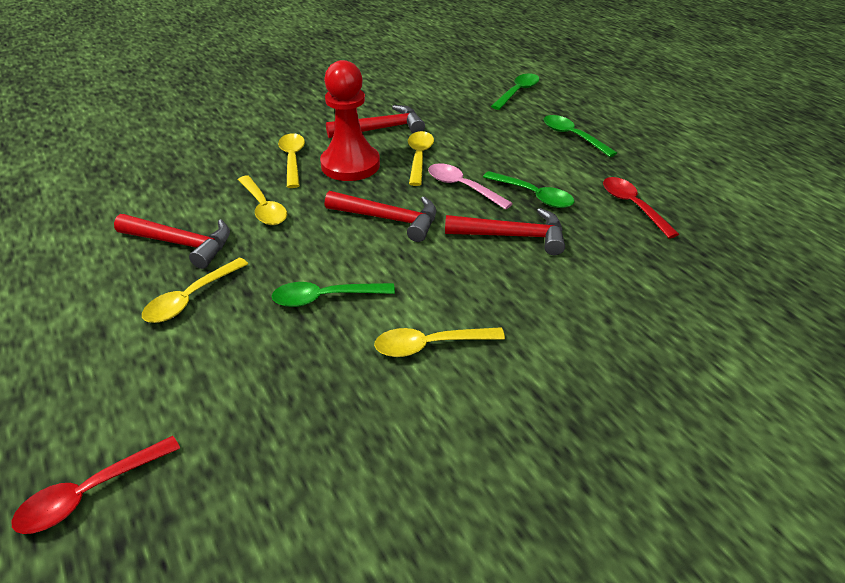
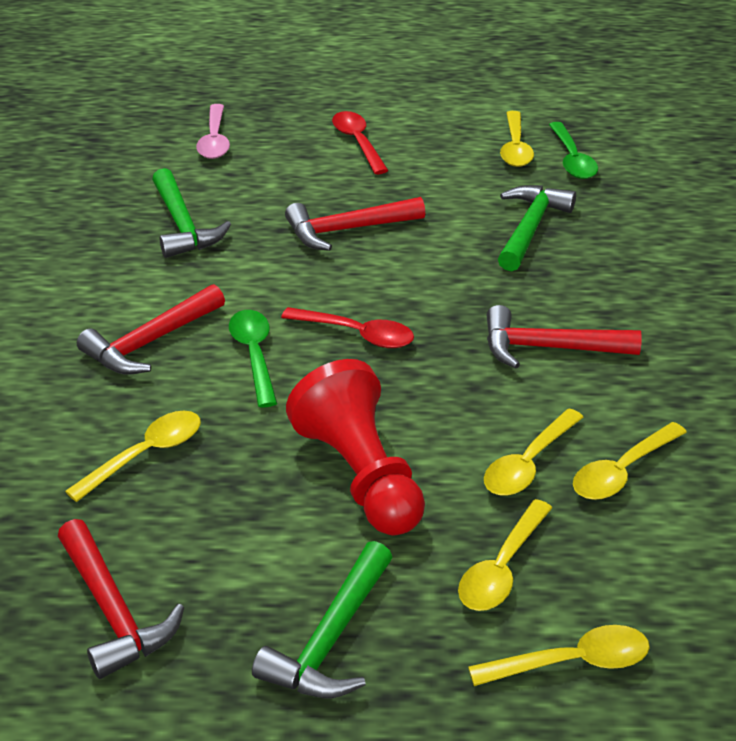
green hammer: 0 -> 3
green spoon: 4 -> 2
yellow spoon: 5 -> 6

